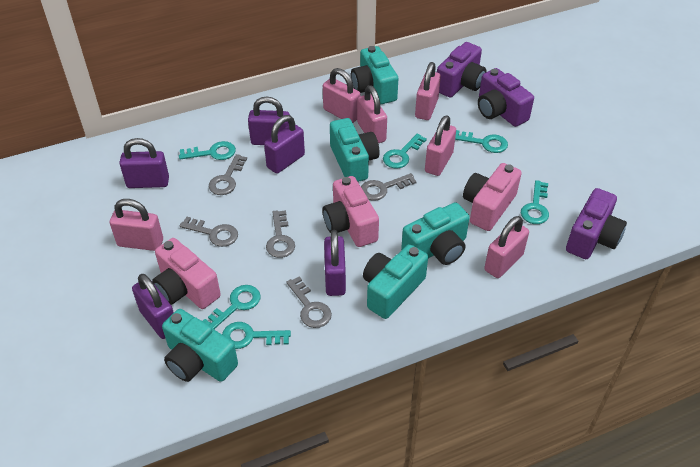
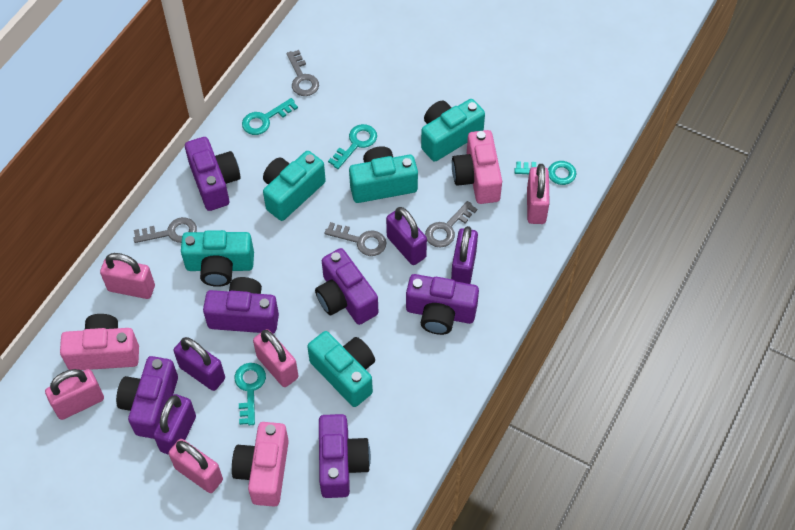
grey key: 5 -> 4
pink padlock: 6 -> 5
purple camera: 3 -> 6
purple padlock: 5 -> 4
turquoise key: 6 -> 4

